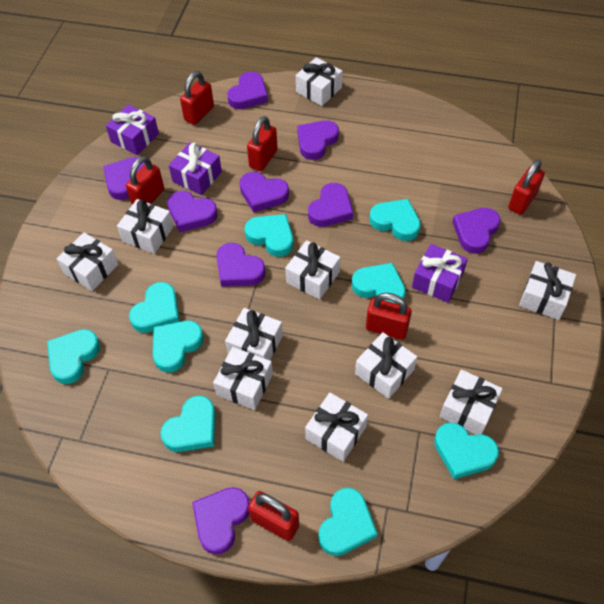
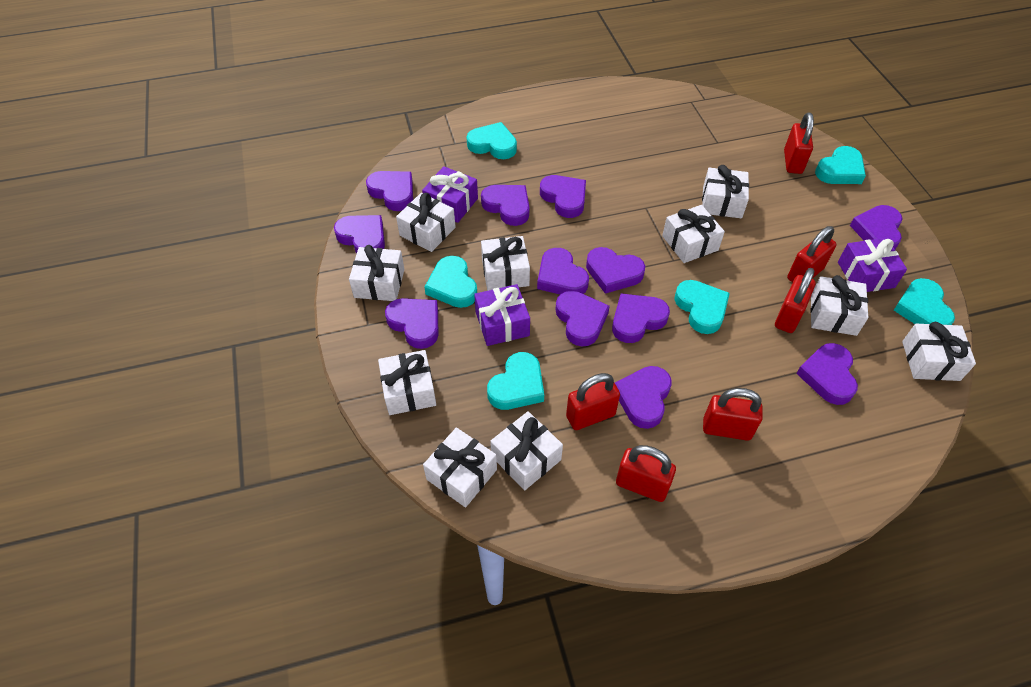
purple heart: 9 -> 12
turquoise heart: 9 -> 6

